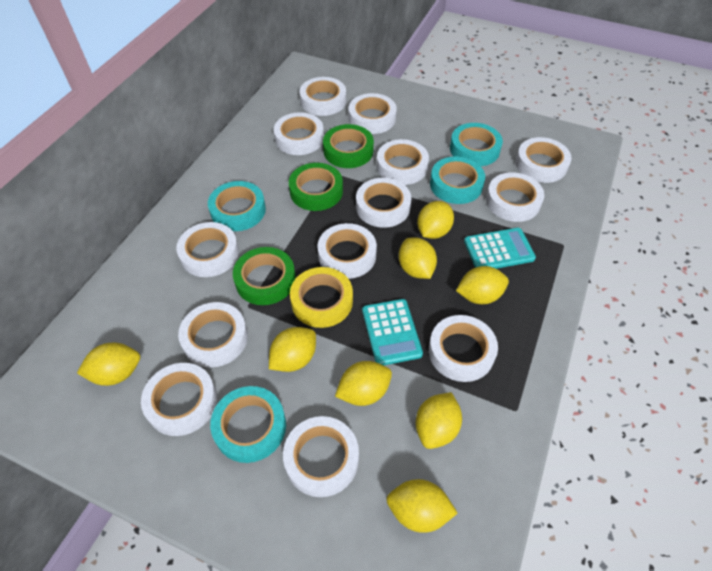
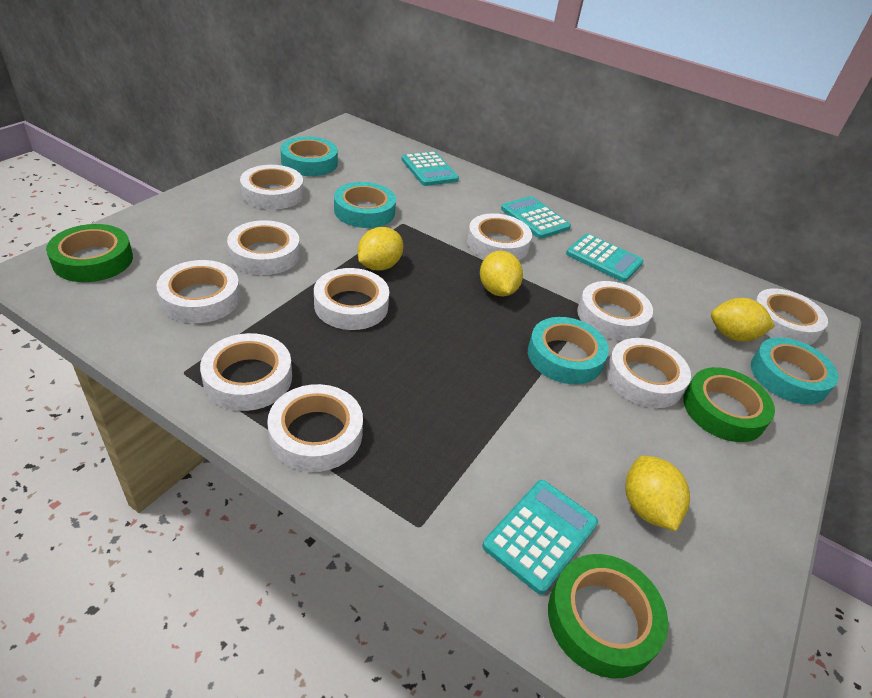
turquoise calculator: 2 -> 4
white tape: 13 -> 10
yellow lemon: 8 -> 4
yellow tape: 1 -> 0

